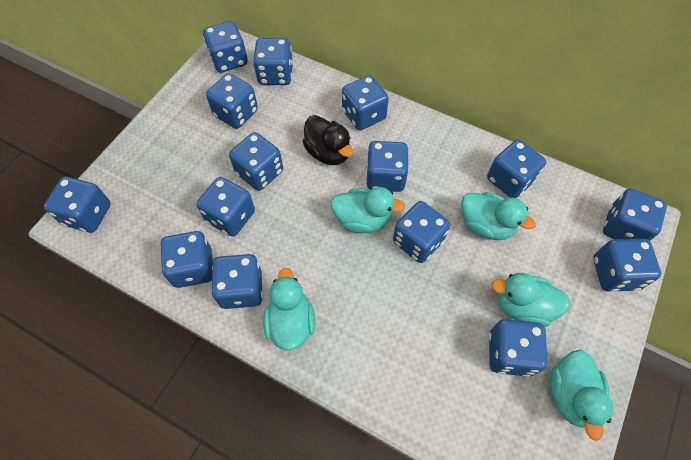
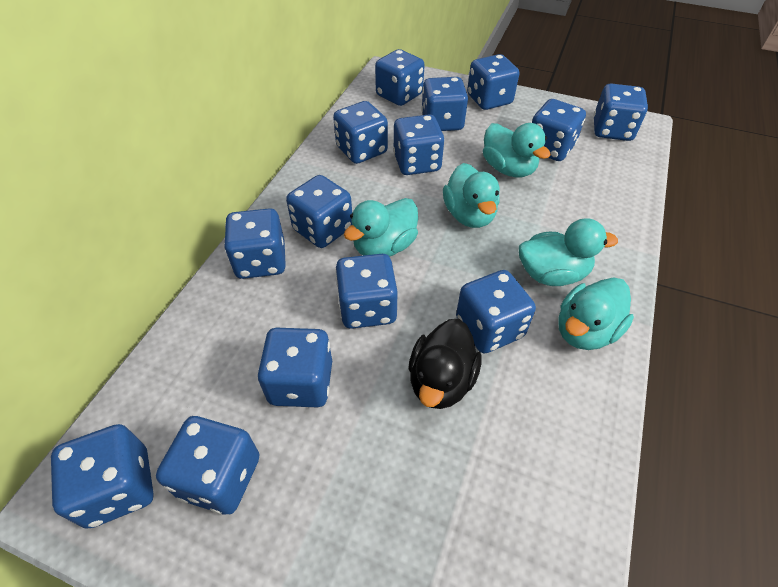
blue dice: 15 -> 14

